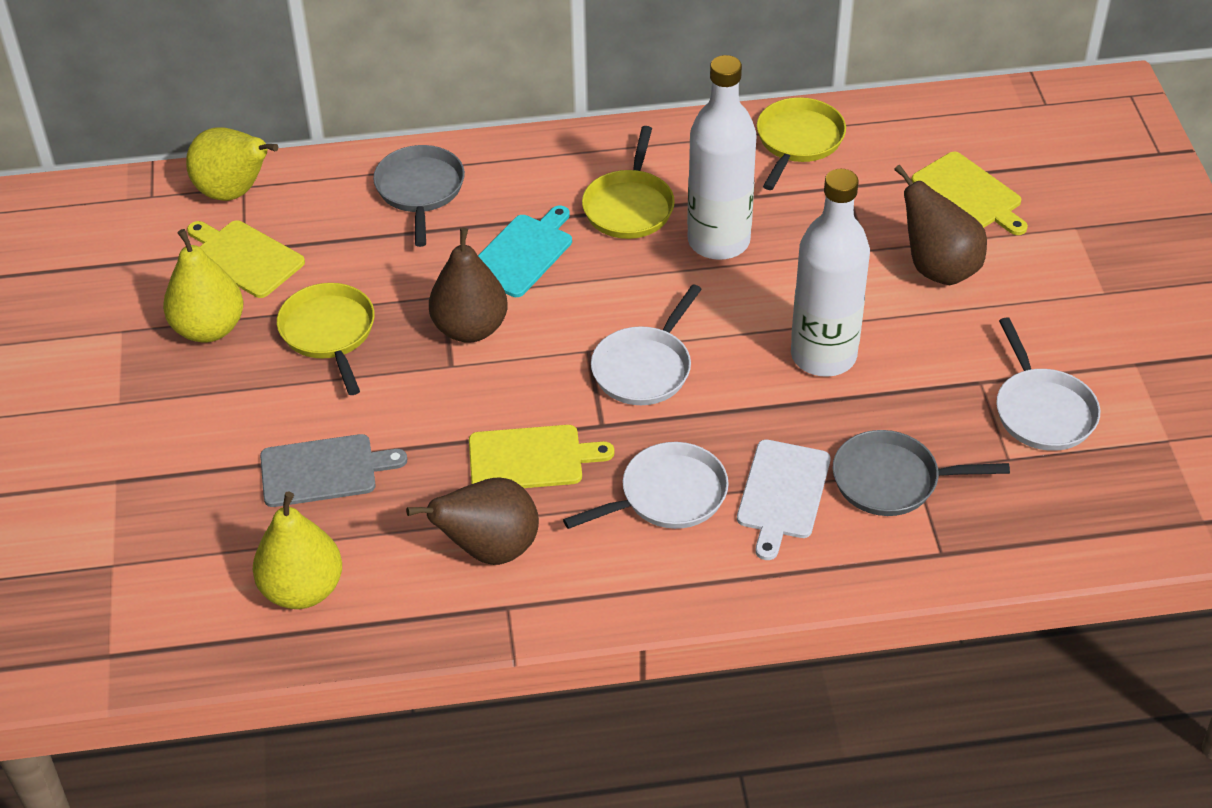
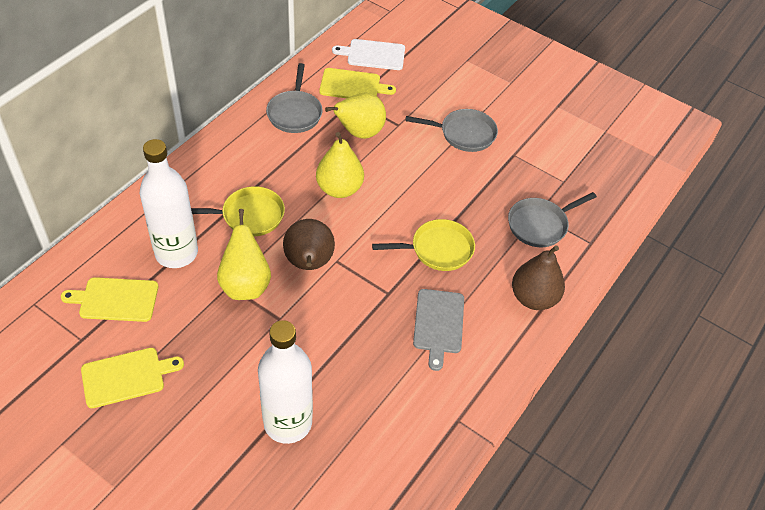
brown pear: 3 -> 2
grey pan: 2 -> 3
turquoise cutting board: 1 -> 0
white pan: 3 -> 0
yellow pan: 3 -> 2

